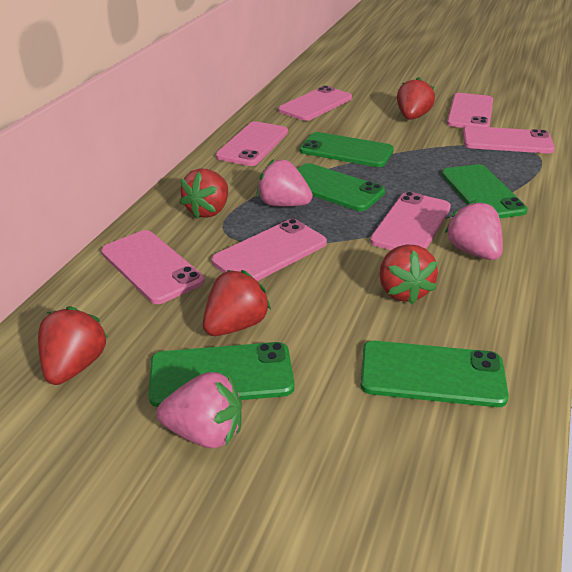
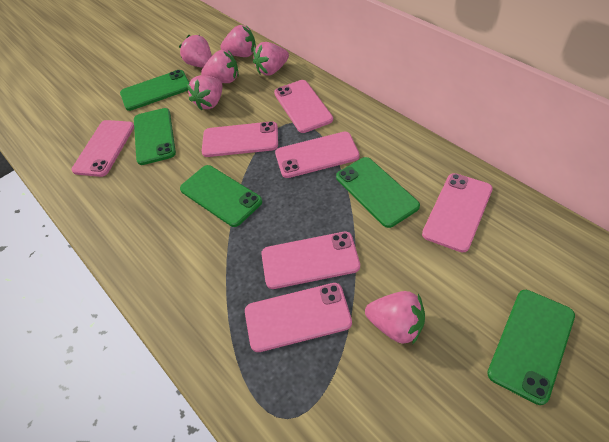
pink strawberry: 3 -> 6
red strawberry: 5 -> 0

